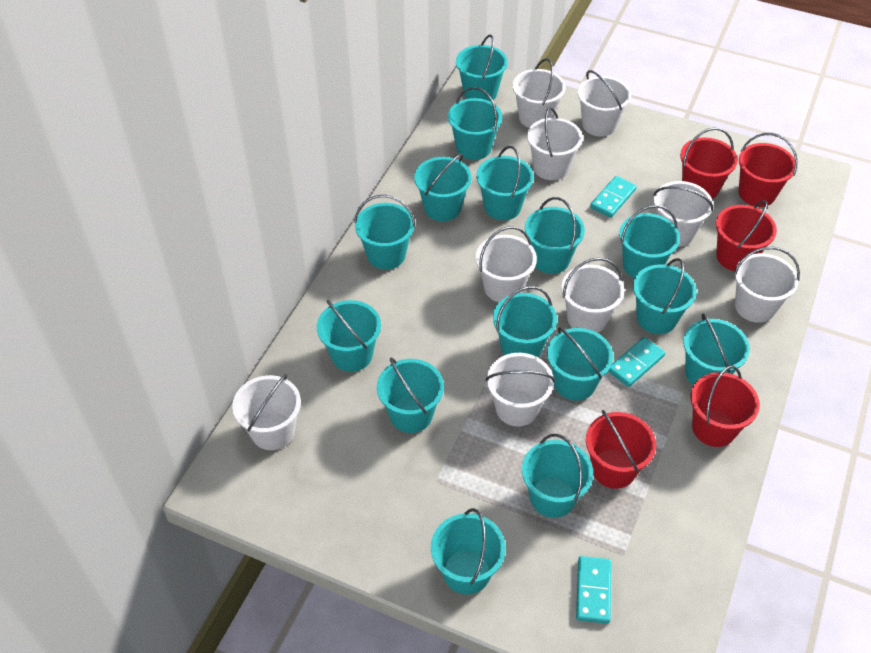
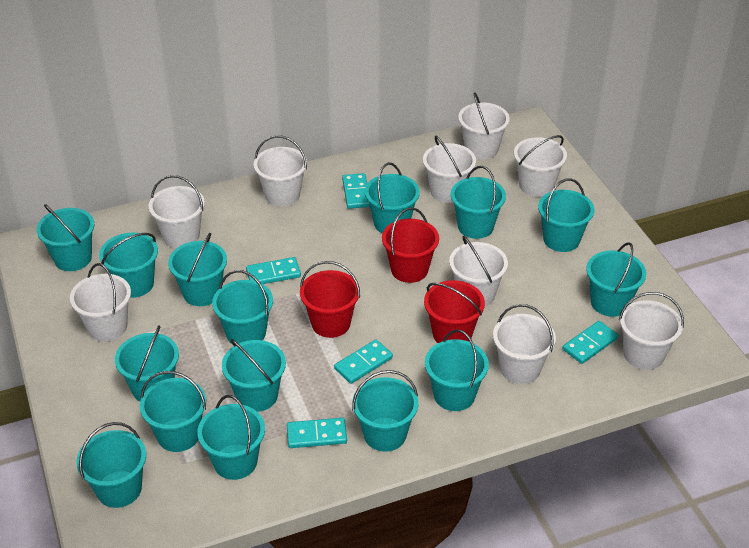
red bucket: 5 -> 3
turquoise domino: 3 -> 5

